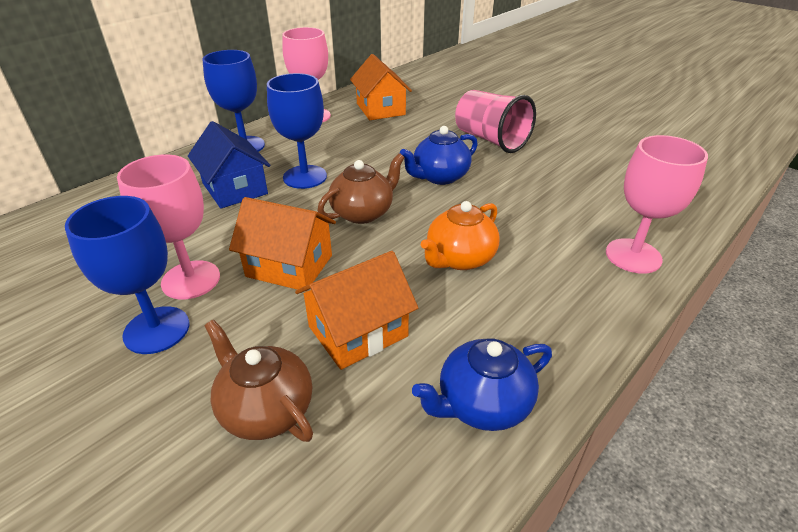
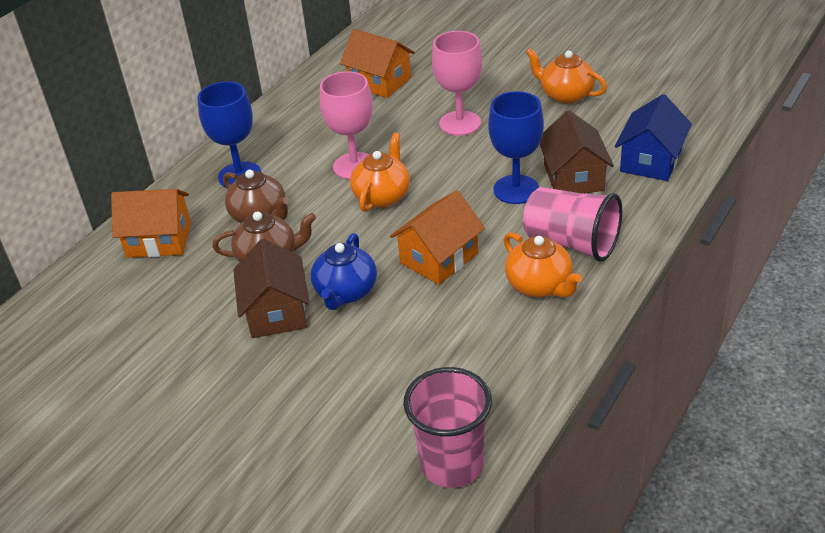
blue goblet: 3 -> 2
blue teapot: 2 -> 1
brown house: 0 -> 2
orange teapot: 1 -> 3
pink cup: 1 -> 2
pink goblet: 3 -> 2

